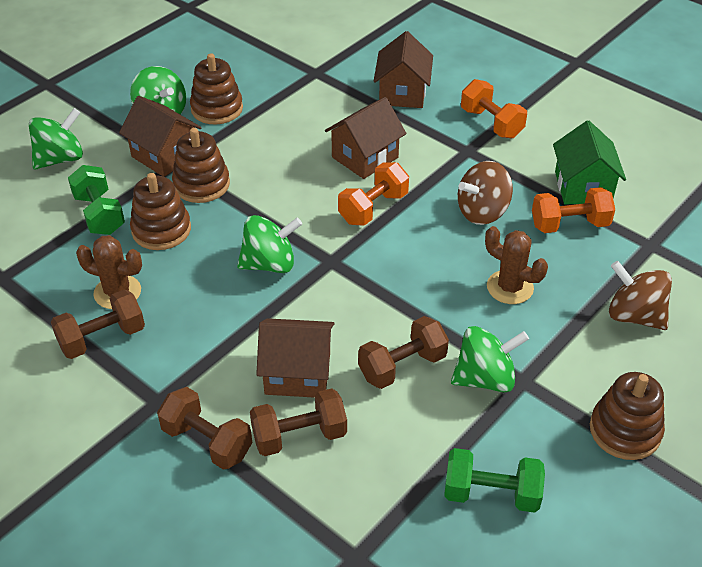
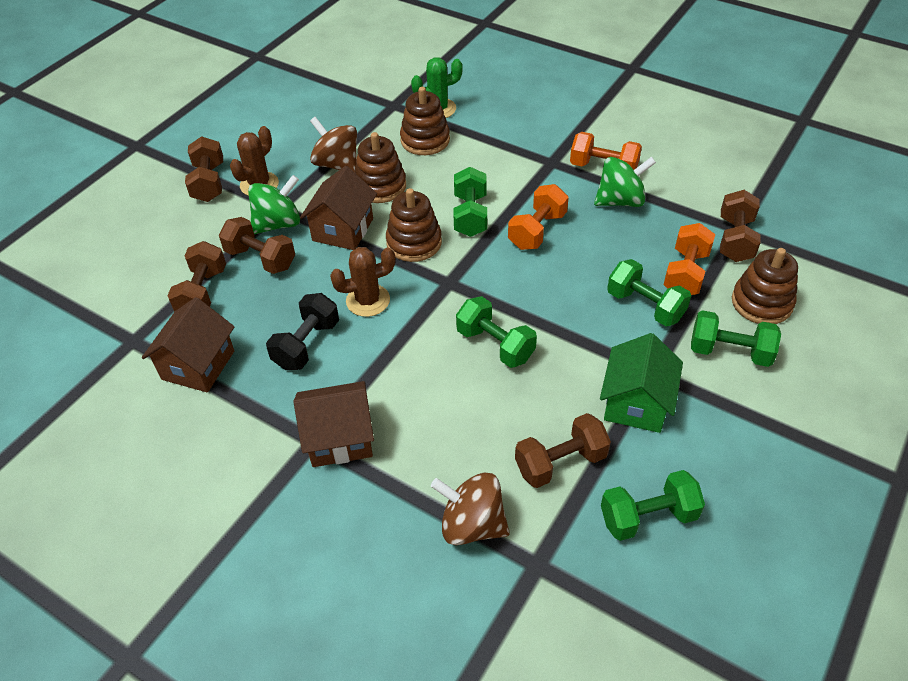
black dumbbell: 0 -> 1
brown dumbbell: 4 -> 5
brown house: 4 -> 3
green cactus: 0 -> 1
green dumbbell: 2 -> 5
green spinning top: 4 -> 2

